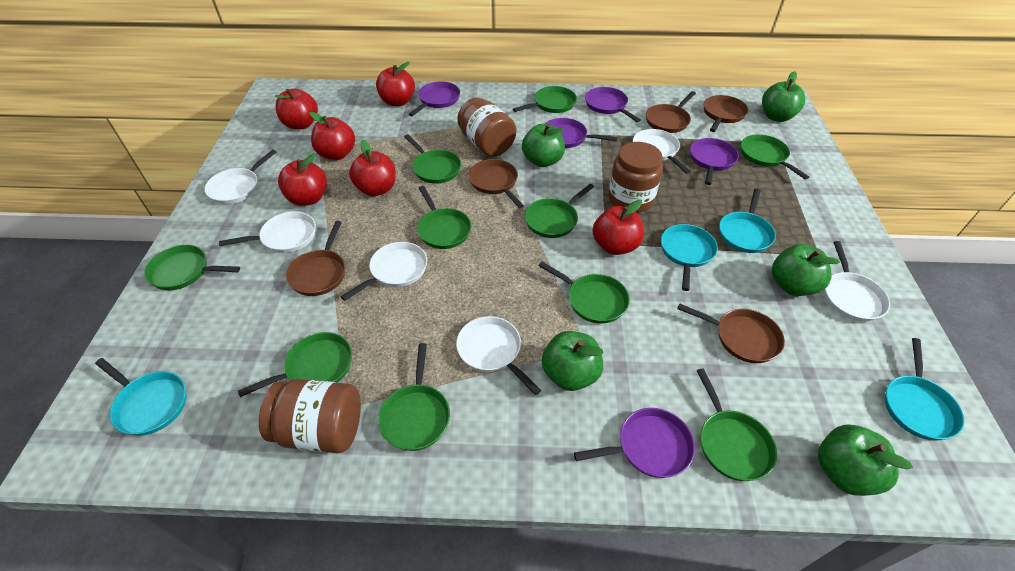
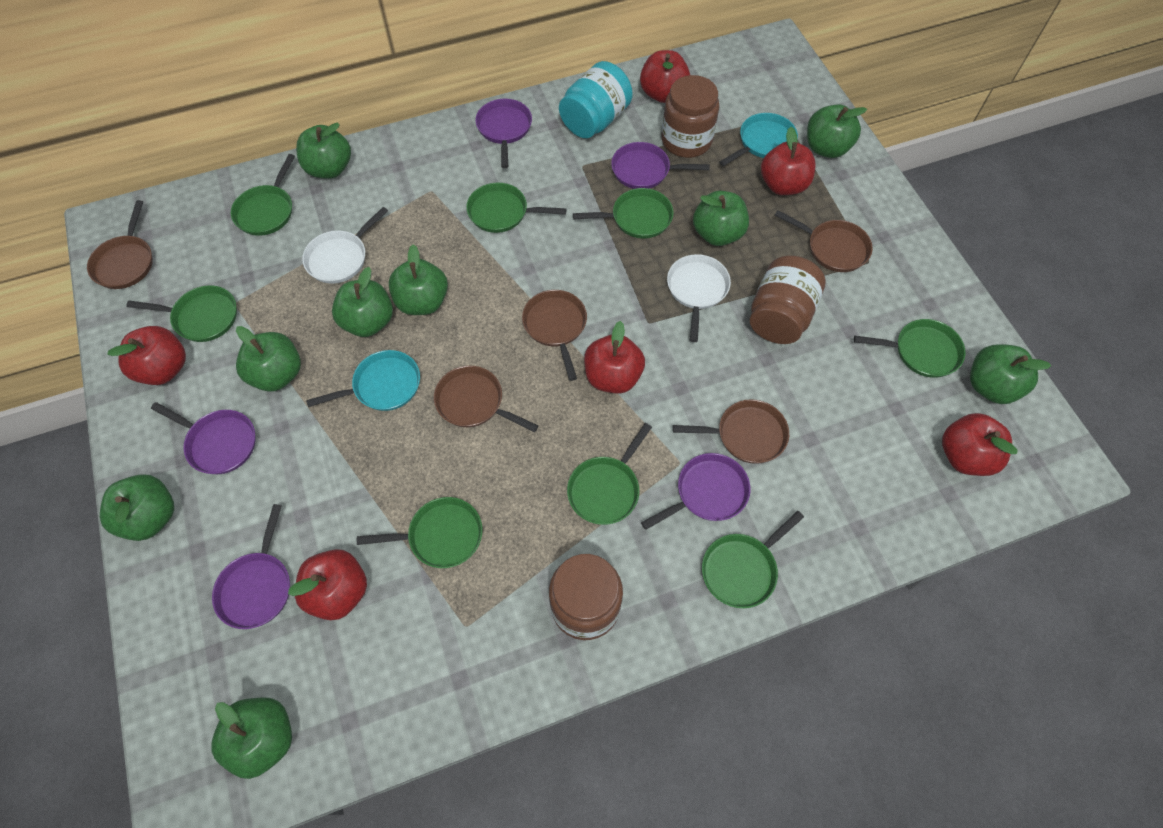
green apple: 5 -> 9
green pan: 10 -> 8
turquoise jar: 0 -> 1
turquoise pan: 4 -> 2
white pan: 6 -> 2

